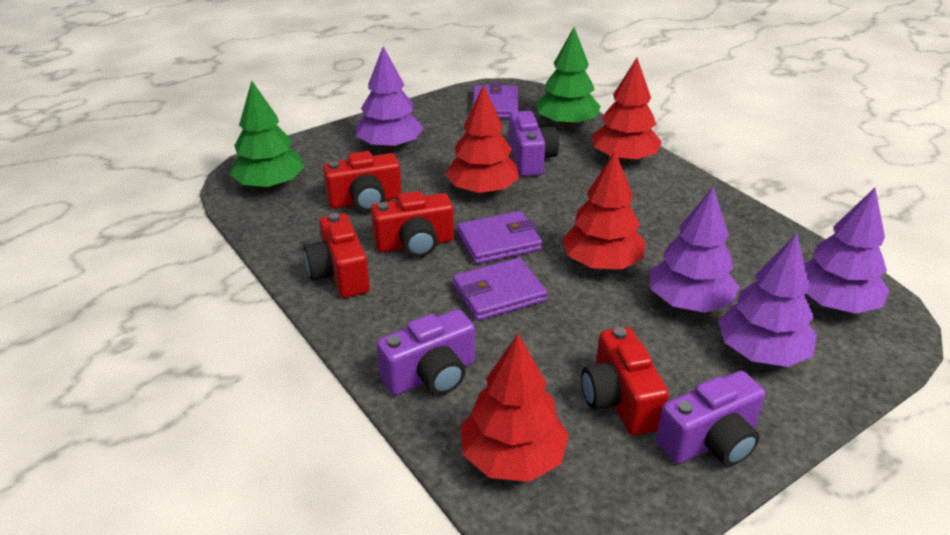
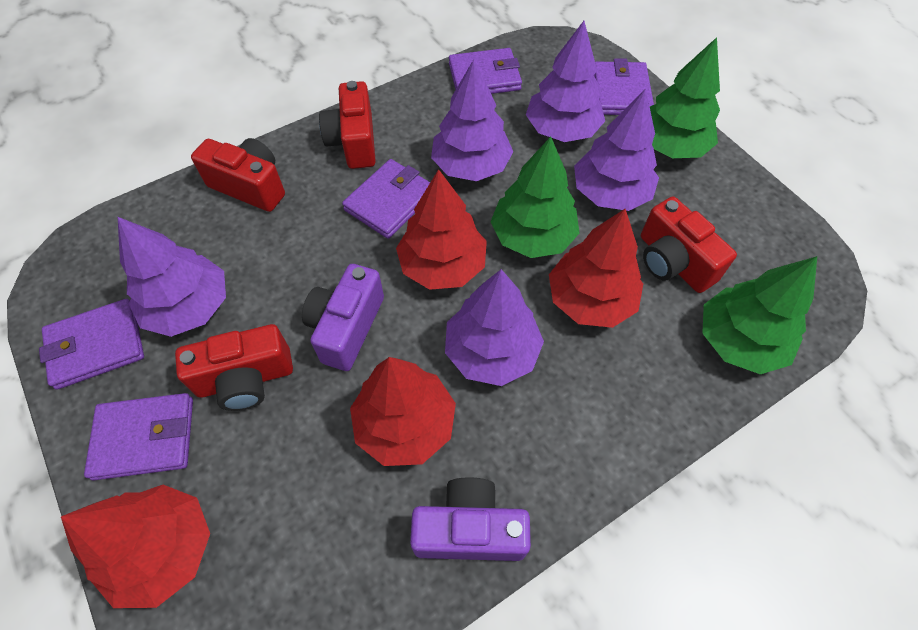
green tree: 2 -> 3
purple camera: 3 -> 2
purple tree: 4 -> 5
purple wallet: 3 -> 5

